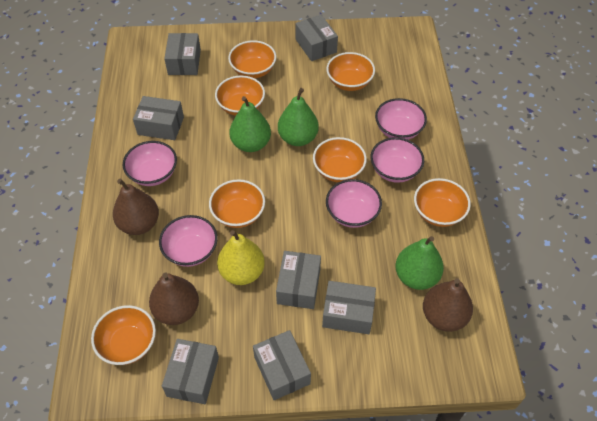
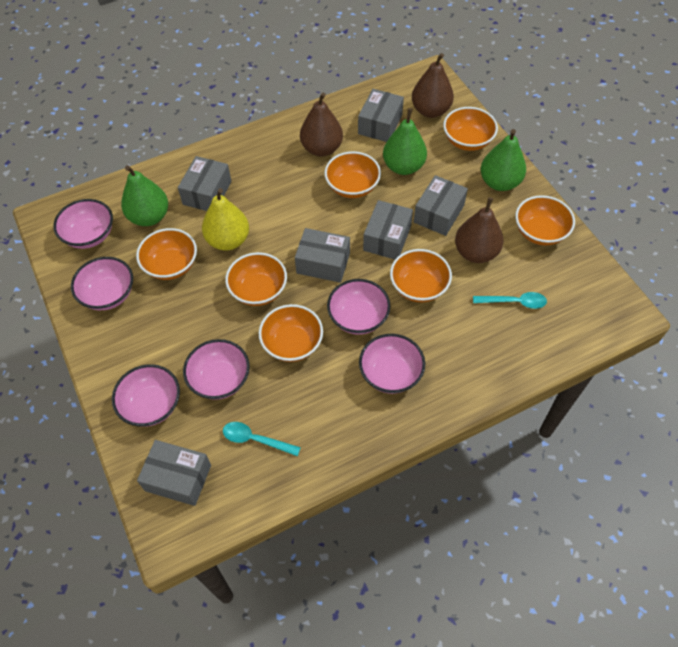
grey box: 7 -> 6
pink bowl: 5 -> 6
turquoise spoon: 0 -> 2

